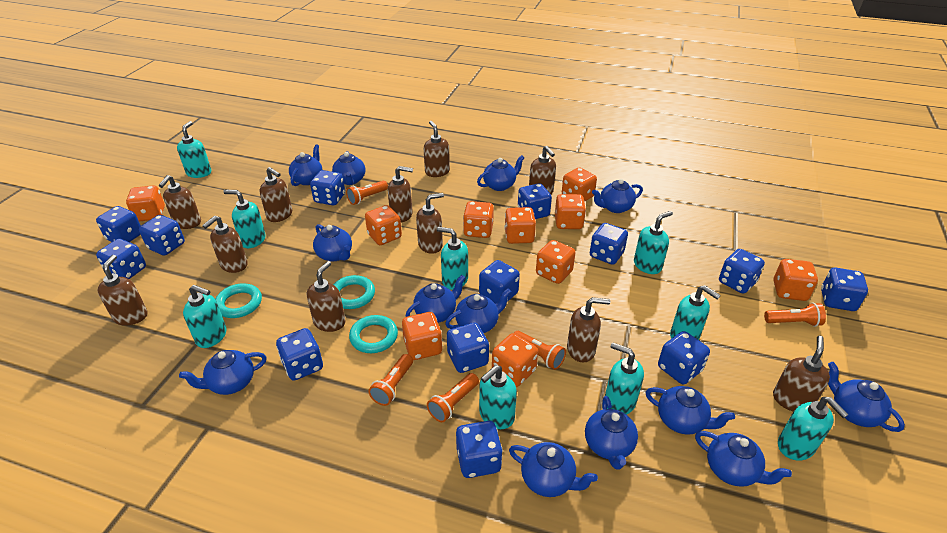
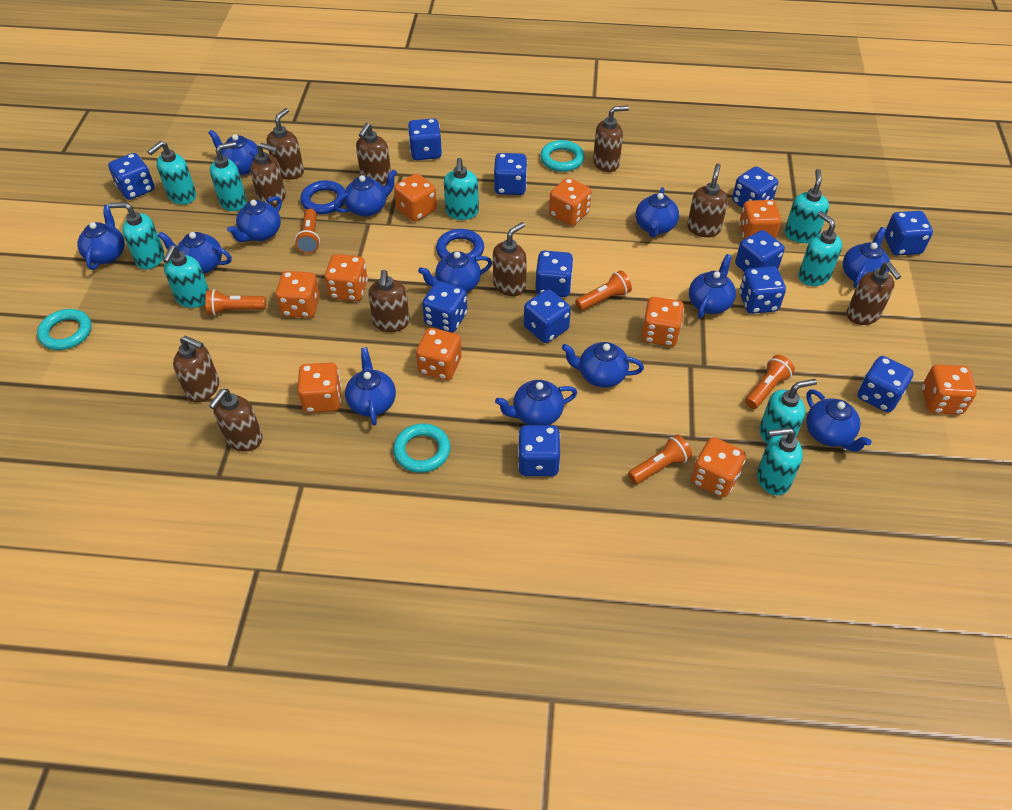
blue dice: 13 -> 12
blue ring: 0 -> 2
brown soap dispenser: 11 -> 10

